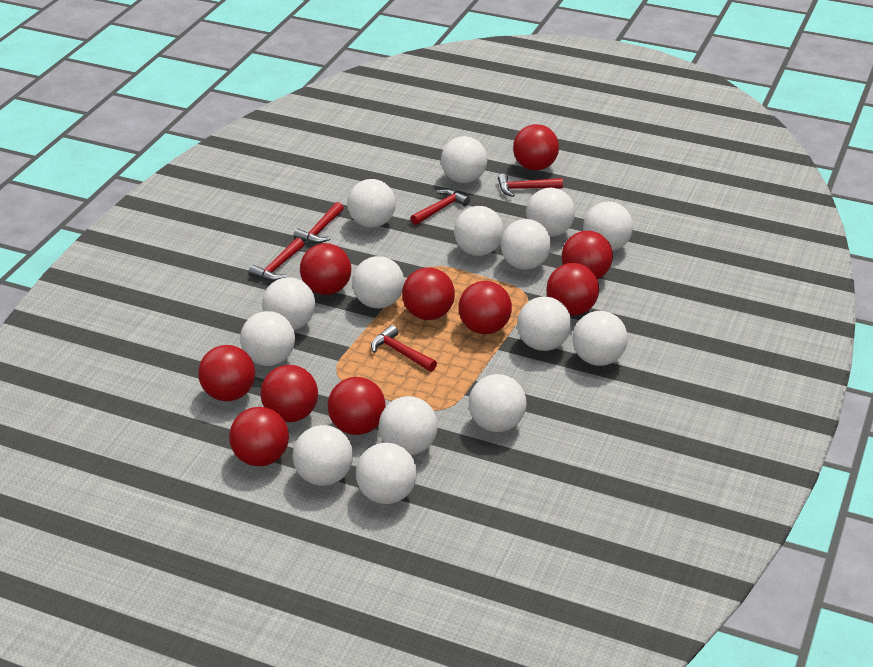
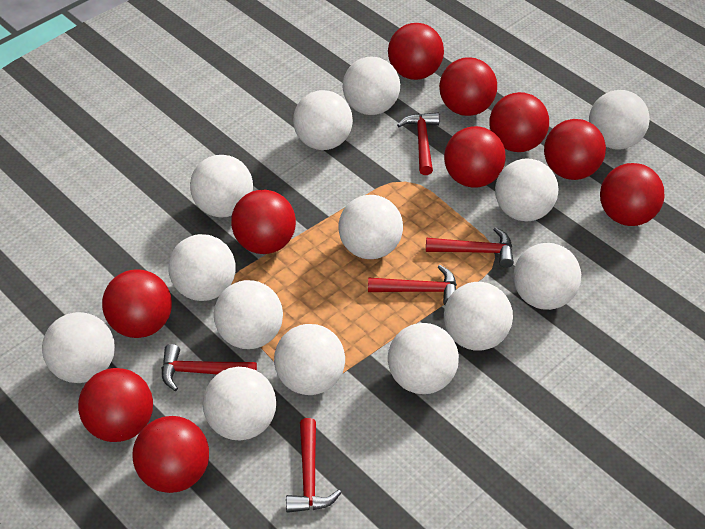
white ball: 15 -> 14

